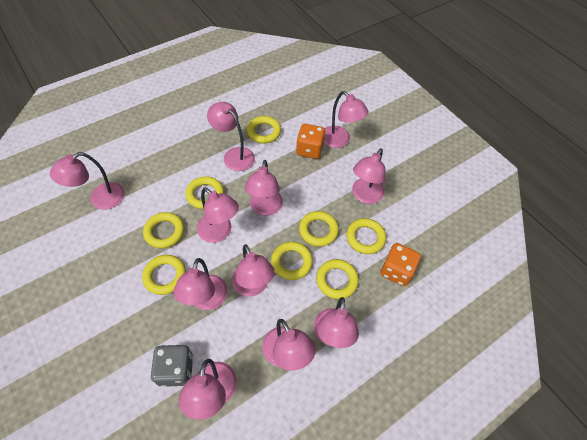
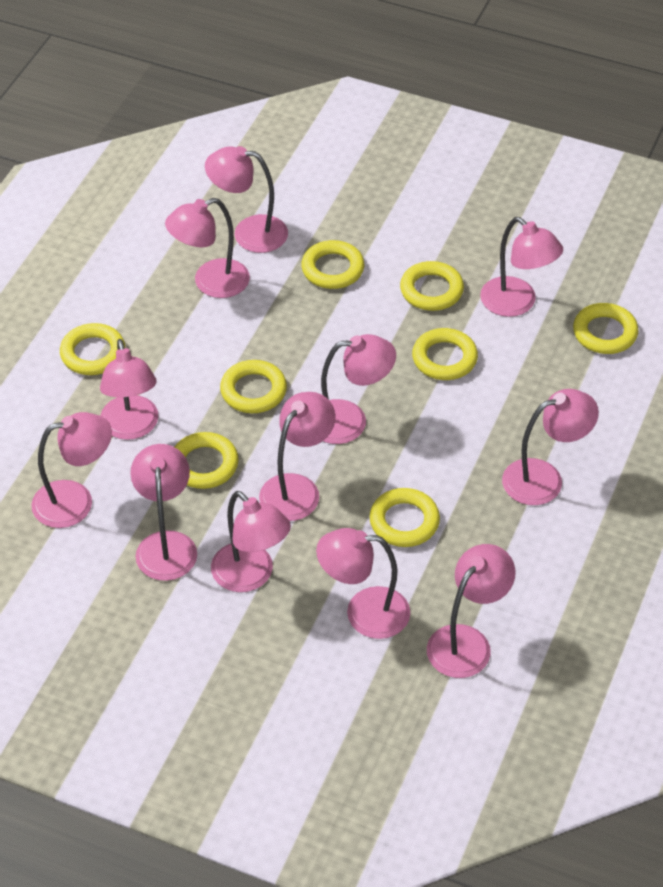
grey dice: 1 -> 0
orange dice: 2 -> 0
pink lamp: 11 -> 12

